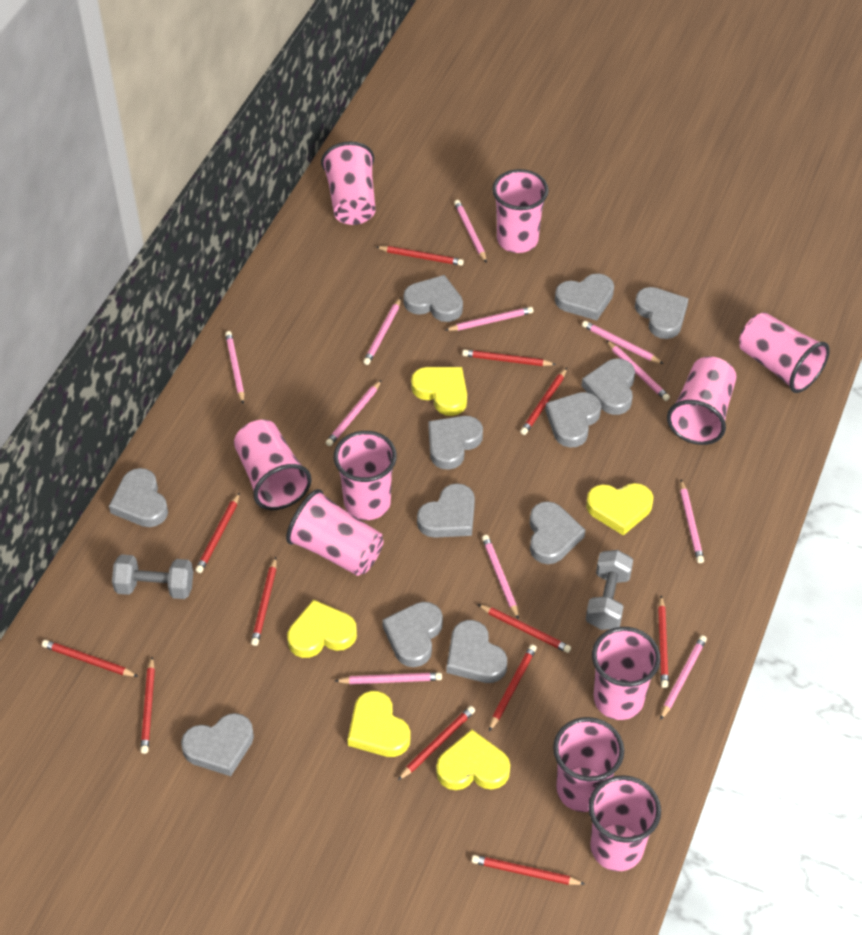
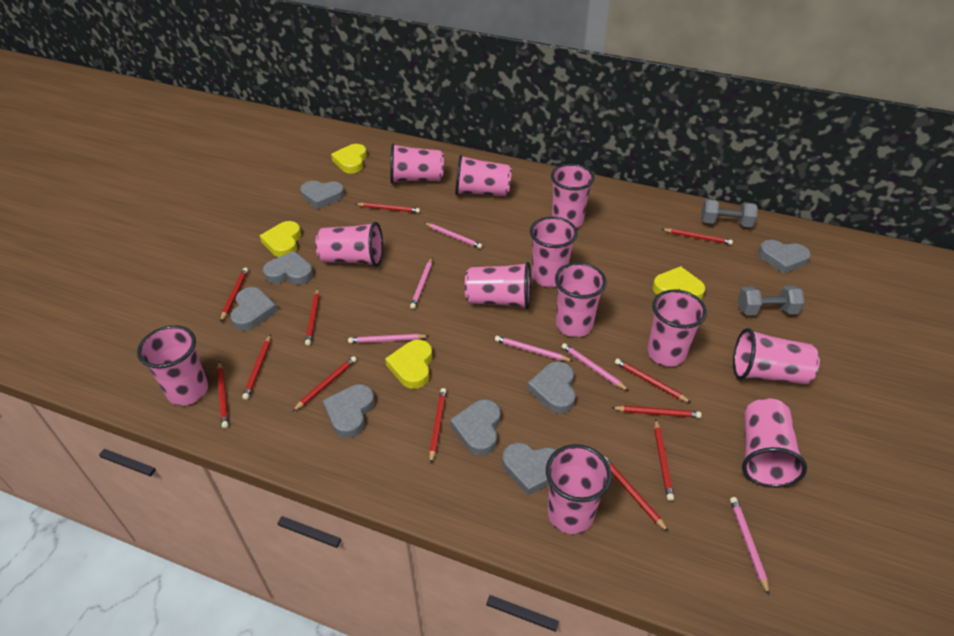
grey heart: 12 -> 8
pink cup: 10 -> 12
pink pencil: 11 -> 6
yellow heart: 5 -> 4

